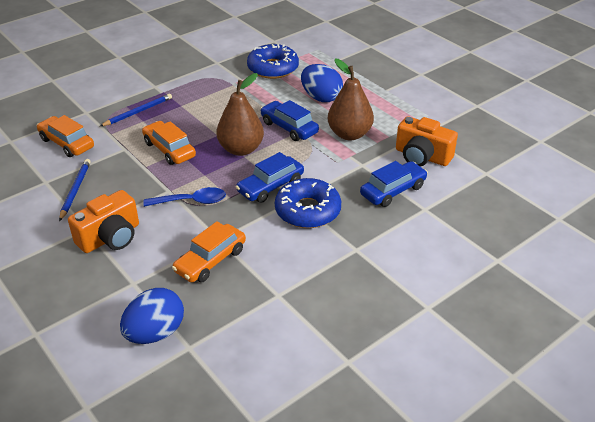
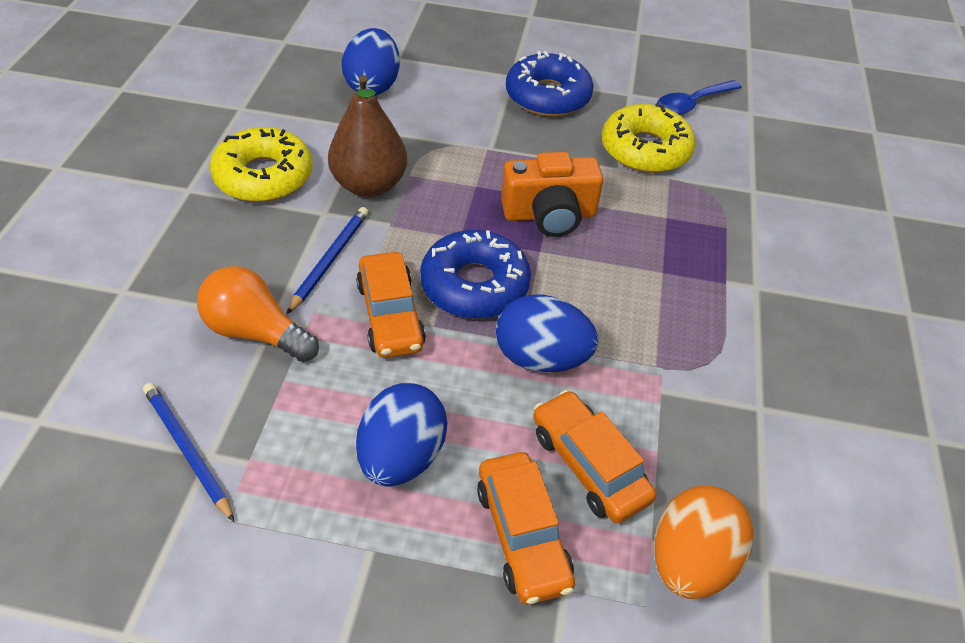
blue car: 3 -> 0
blue egg: 2 -> 3
brown pear: 2 -> 1
orange camera: 2 -> 1
orange egg: 0 -> 1
orange light bulb: 0 -> 1
yellow donut: 0 -> 2

